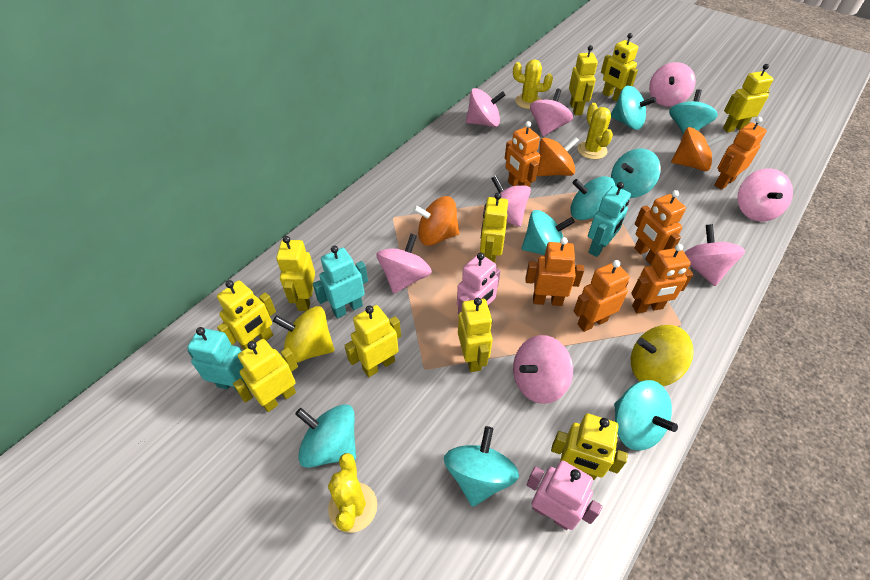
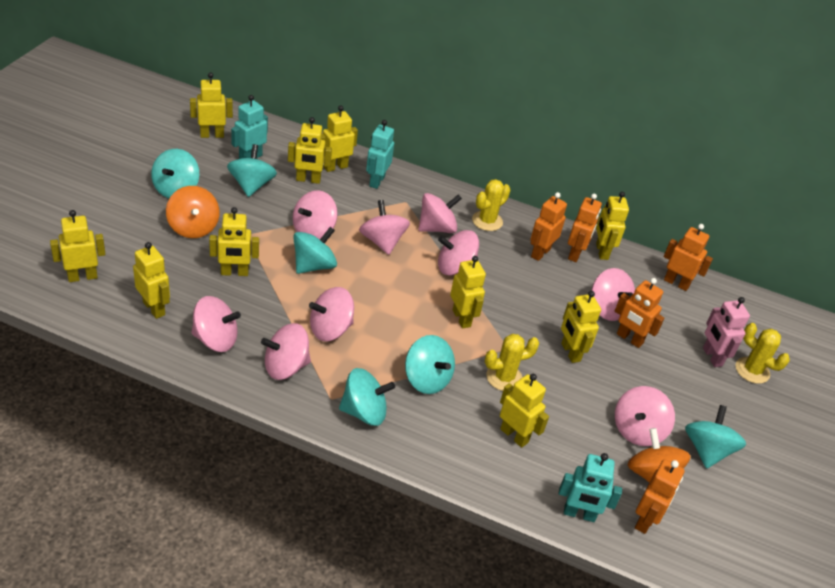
orange robot: 6 -> 5
orange spinning top: 3 -> 2
pink robot: 2 -> 1
pink spinning top: 8 -> 9
turquoise spinning top: 8 -> 6
yellow spinning top: 2 -> 0

